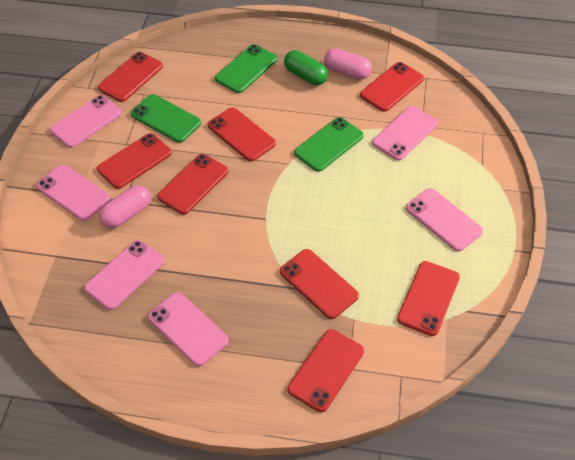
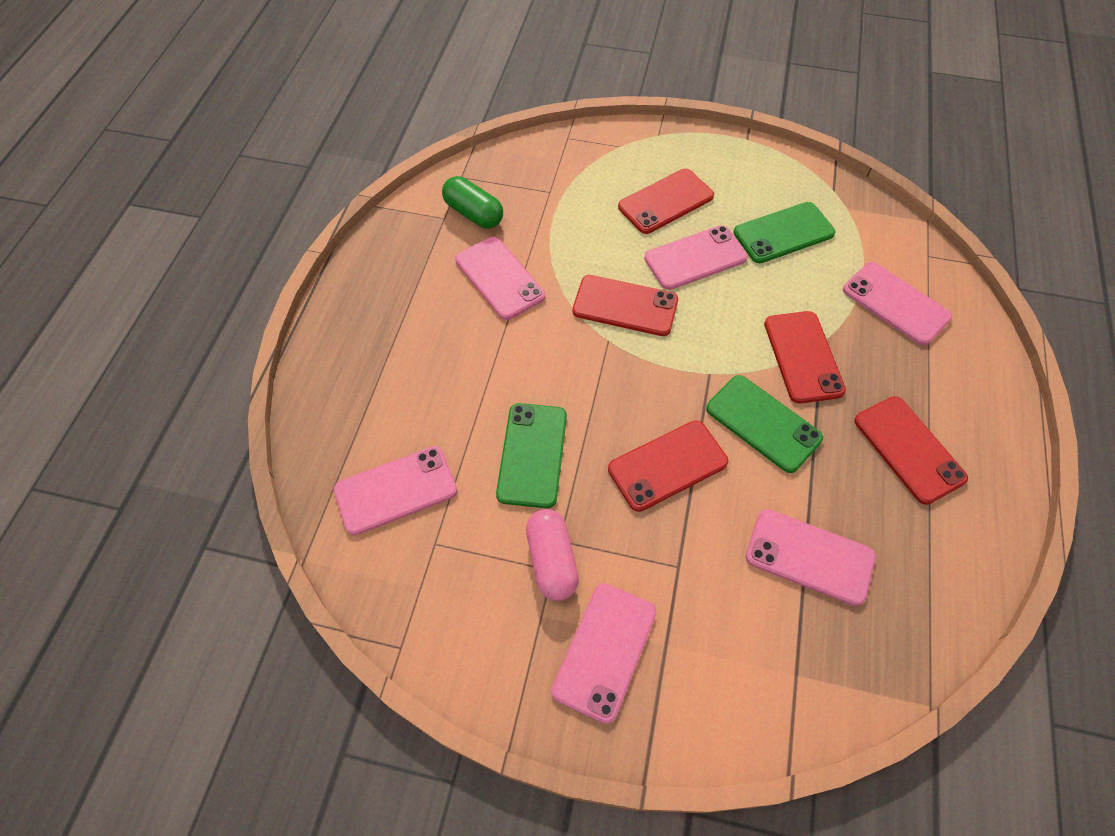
pink capsule: 2 -> 1
red phone: 8 -> 5

